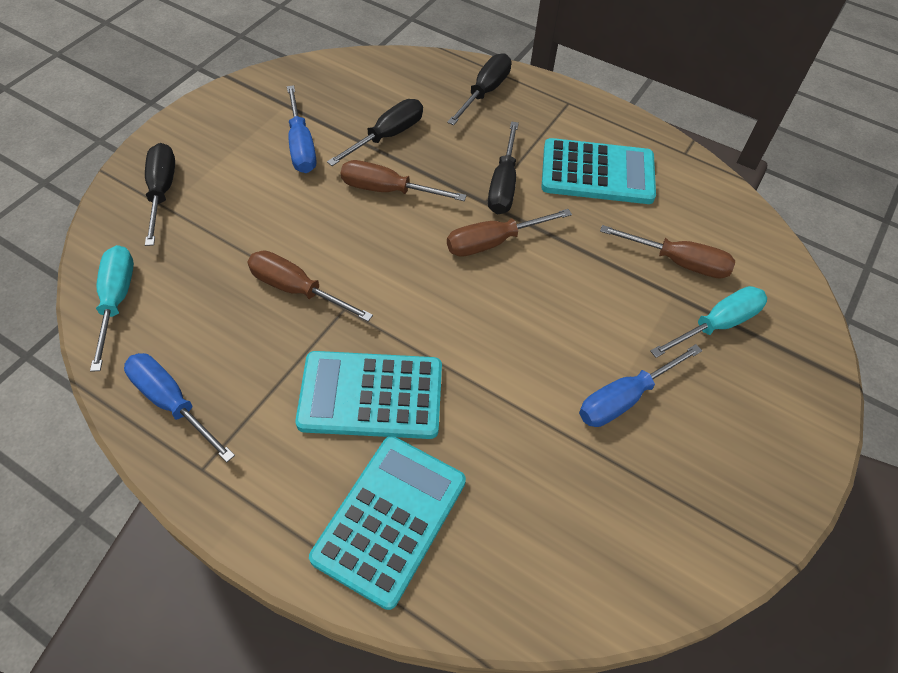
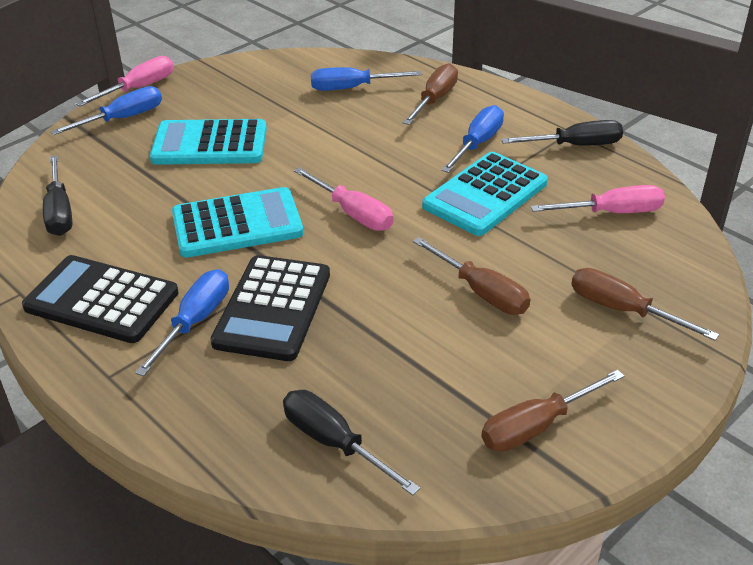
black calculator: 0 -> 2
black screwdriver: 4 -> 3
blue screwdriver: 3 -> 4
pink screwdriver: 0 -> 3
turquoise screwdriver: 2 -> 0

